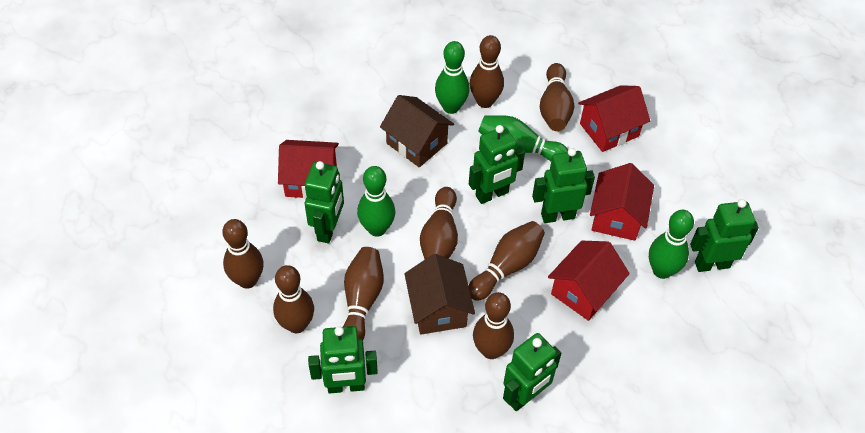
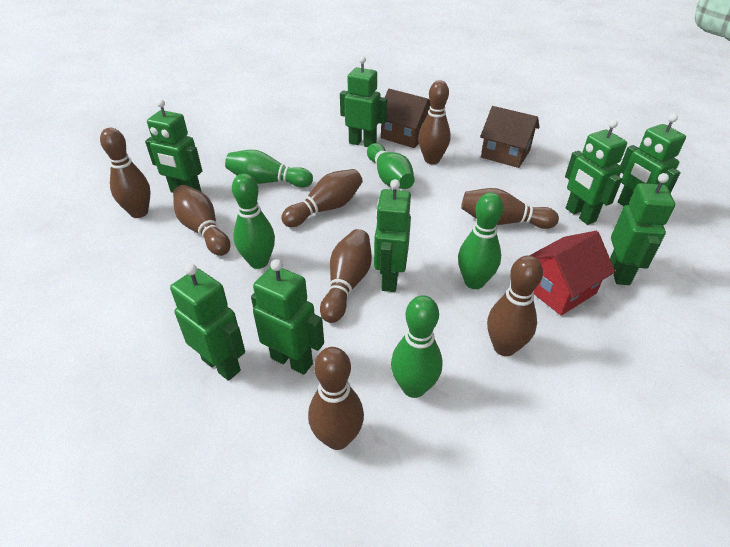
green bowling pin: 4 -> 5
green robot: 6 -> 8
red house: 4 -> 1

